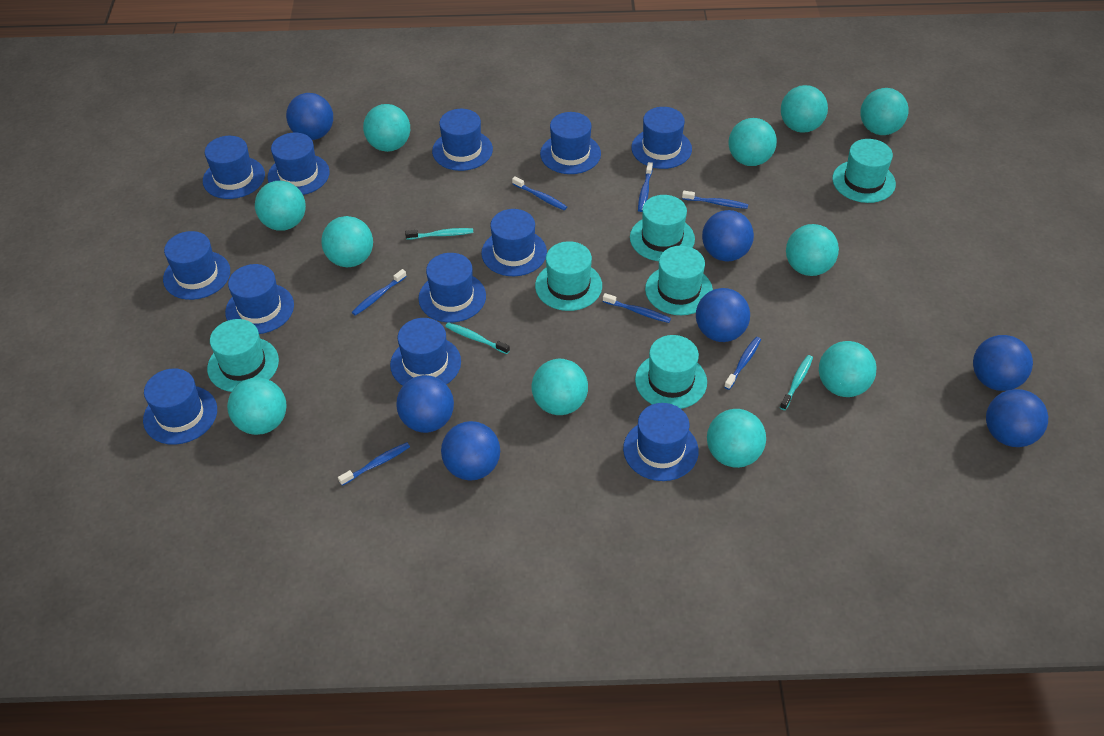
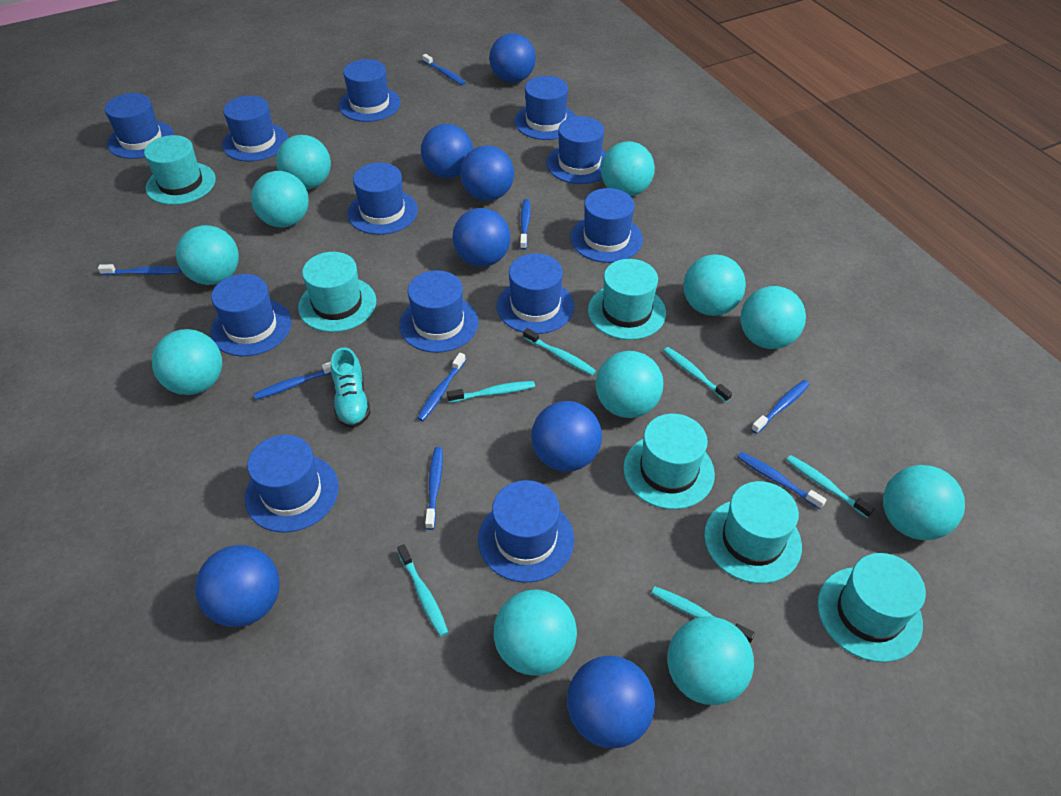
blue toothbrush: 7 -> 8
turquoise shoe: 0 -> 1
turquoise toothbrush: 3 -> 6

